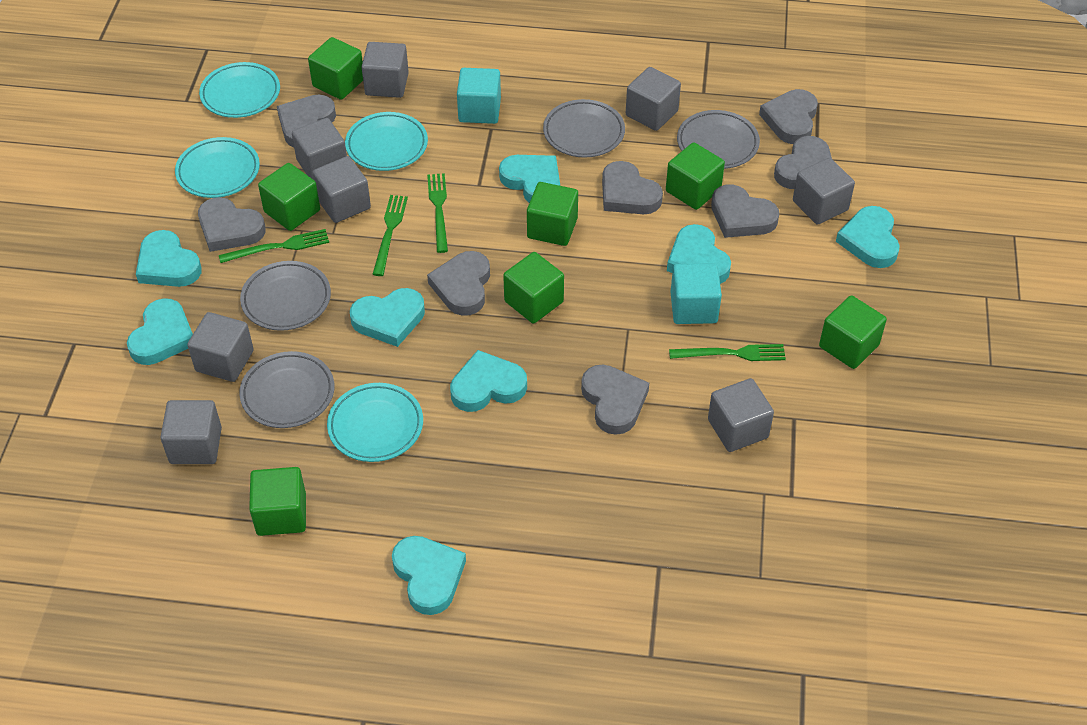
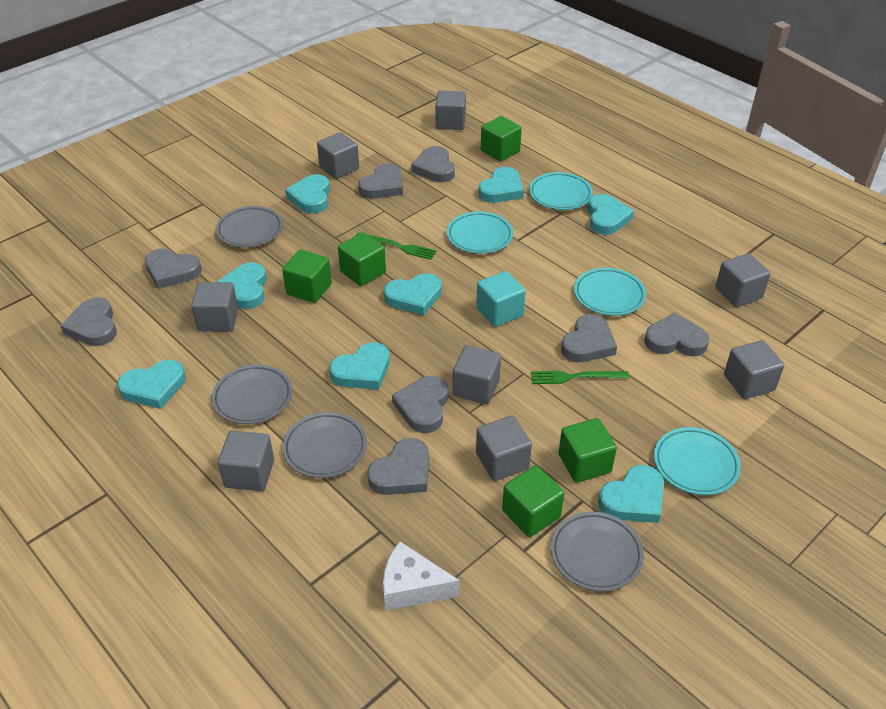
green cube: 7 -> 5
green fork: 4 -> 2
turquoise cube: 2 -> 1
white cheese: 0 -> 1

